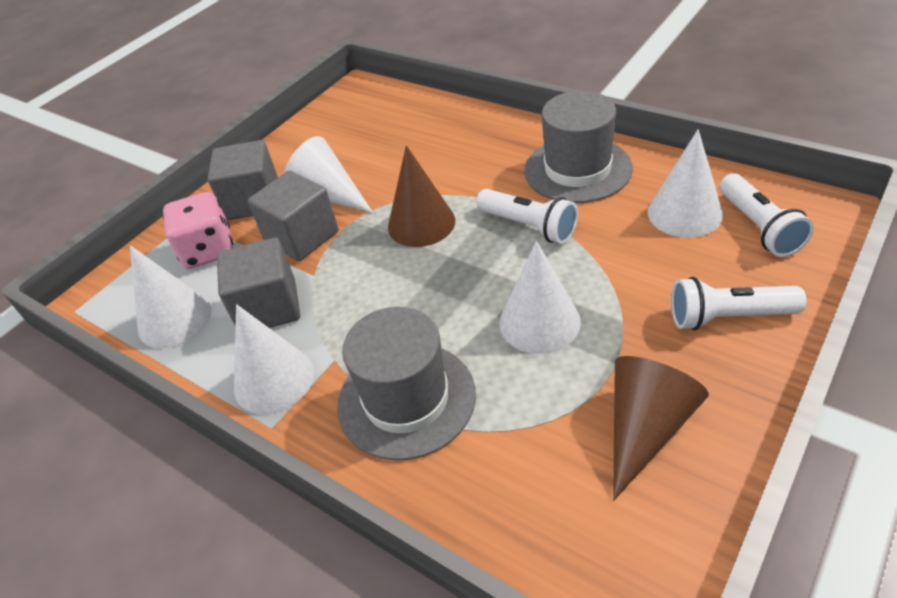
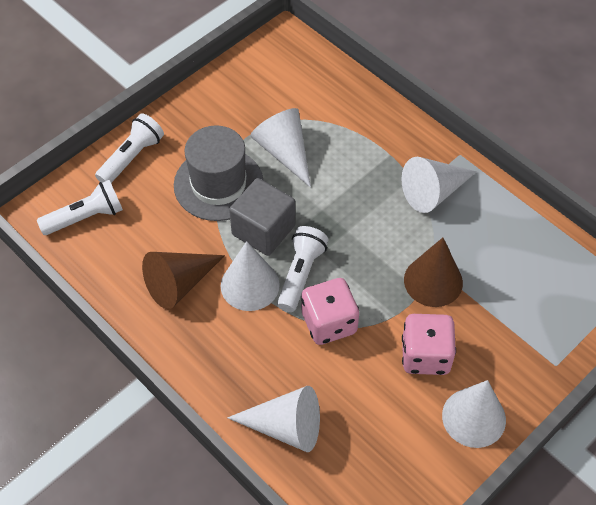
grey cube: 3 -> 1
grey hat: 2 -> 1
pink dice: 1 -> 2

